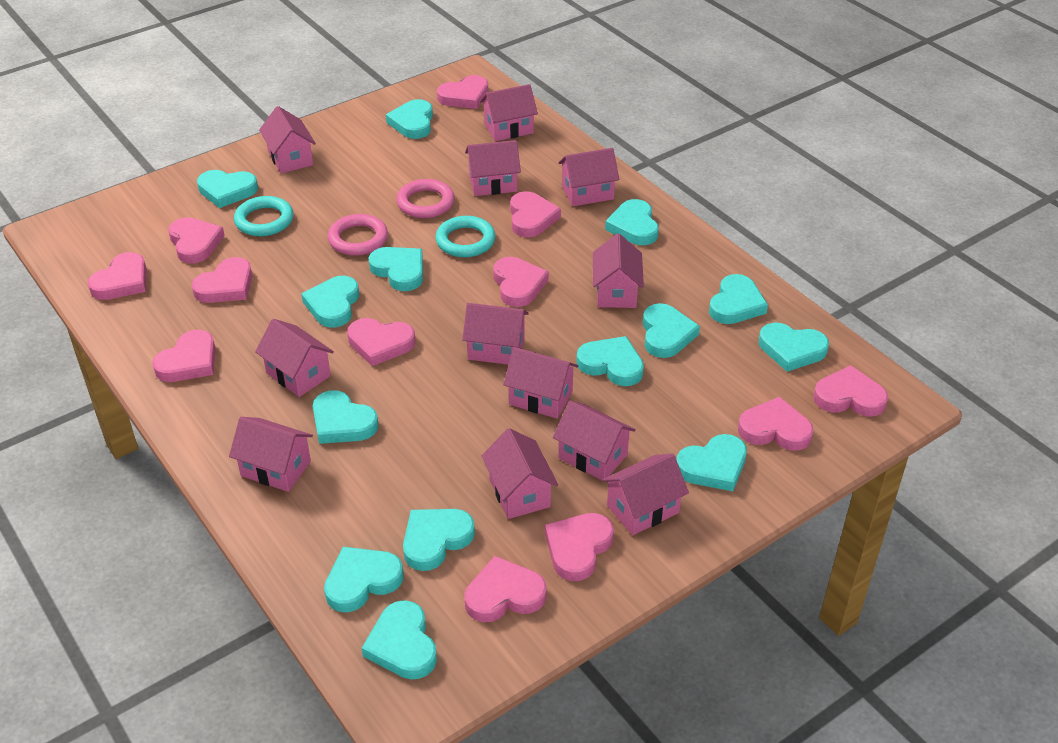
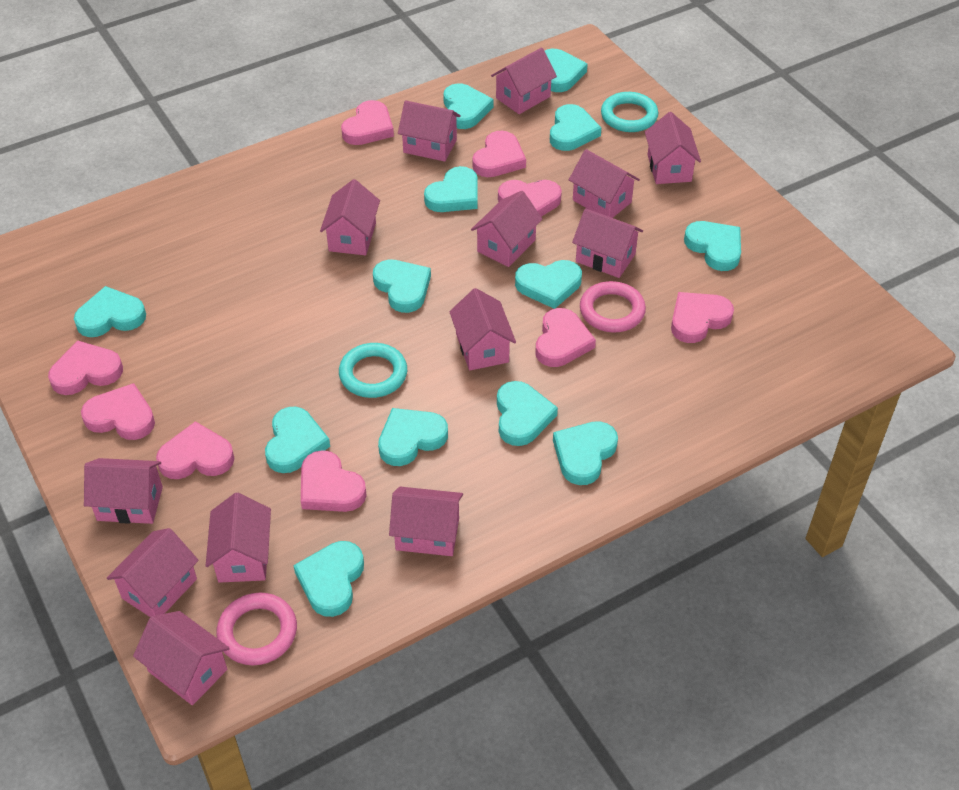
pink heart: 12 -> 9
pink house: 12 -> 13
turquoise heart: 14 -> 13

